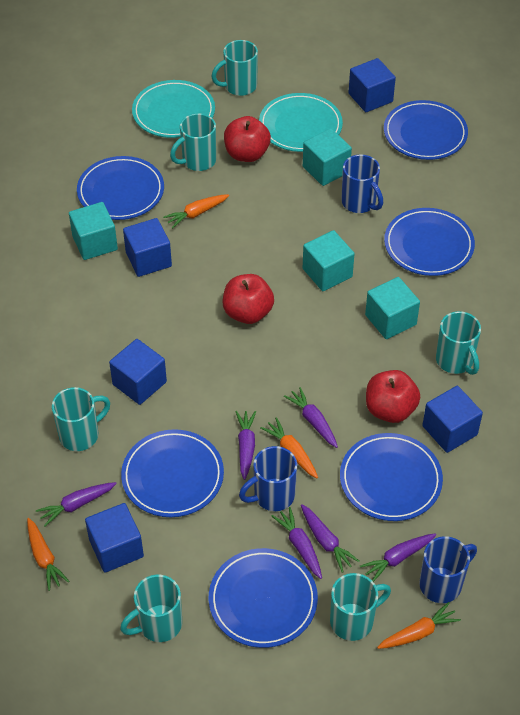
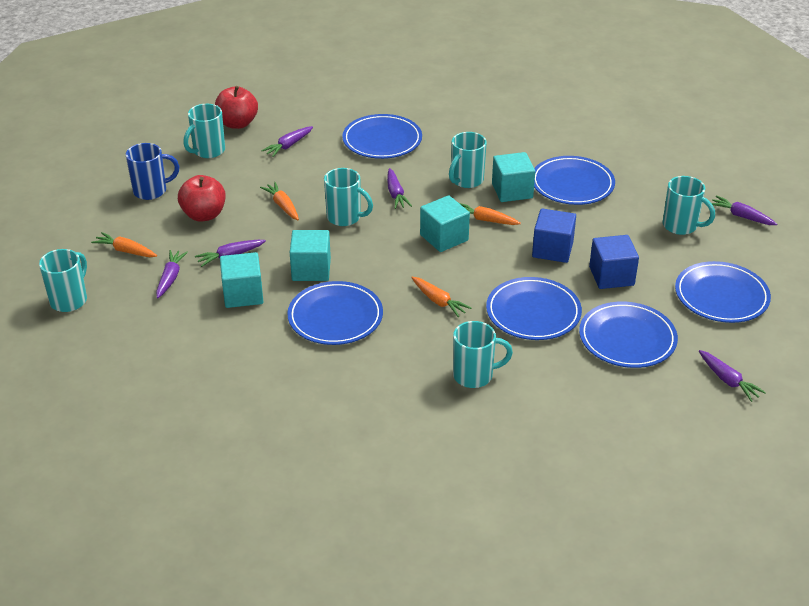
blue cube: 5 -> 2
blue mug: 3 -> 1
red apple: 3 -> 2
turquoise plate: 2 -> 0

